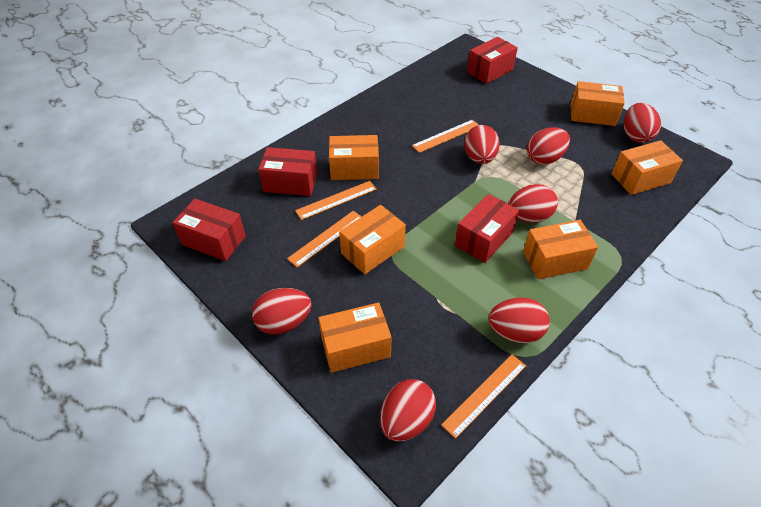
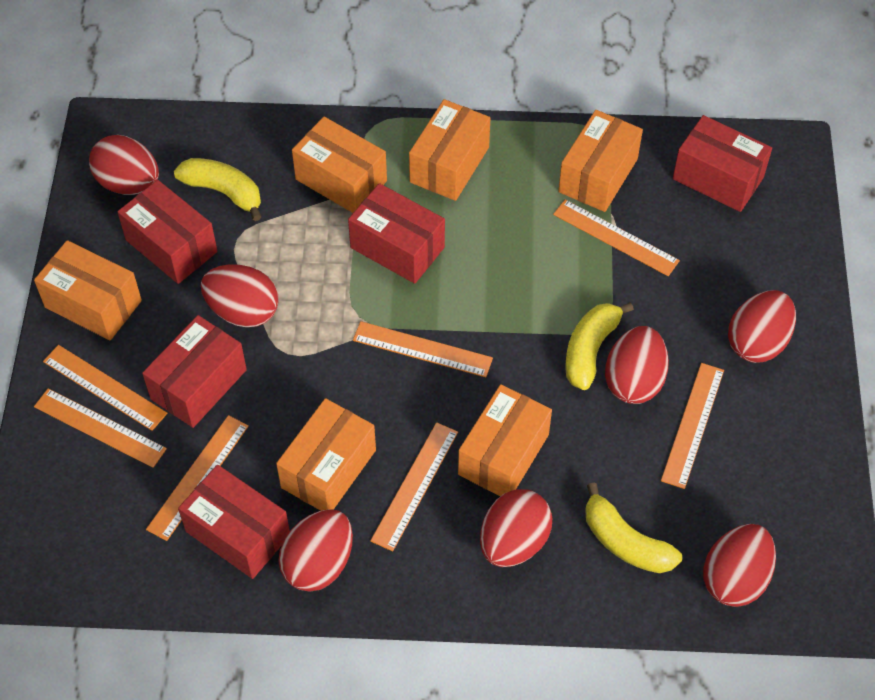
orange ruler: 4 -> 7
red box: 4 -> 5
yellow banana: 0 -> 3

